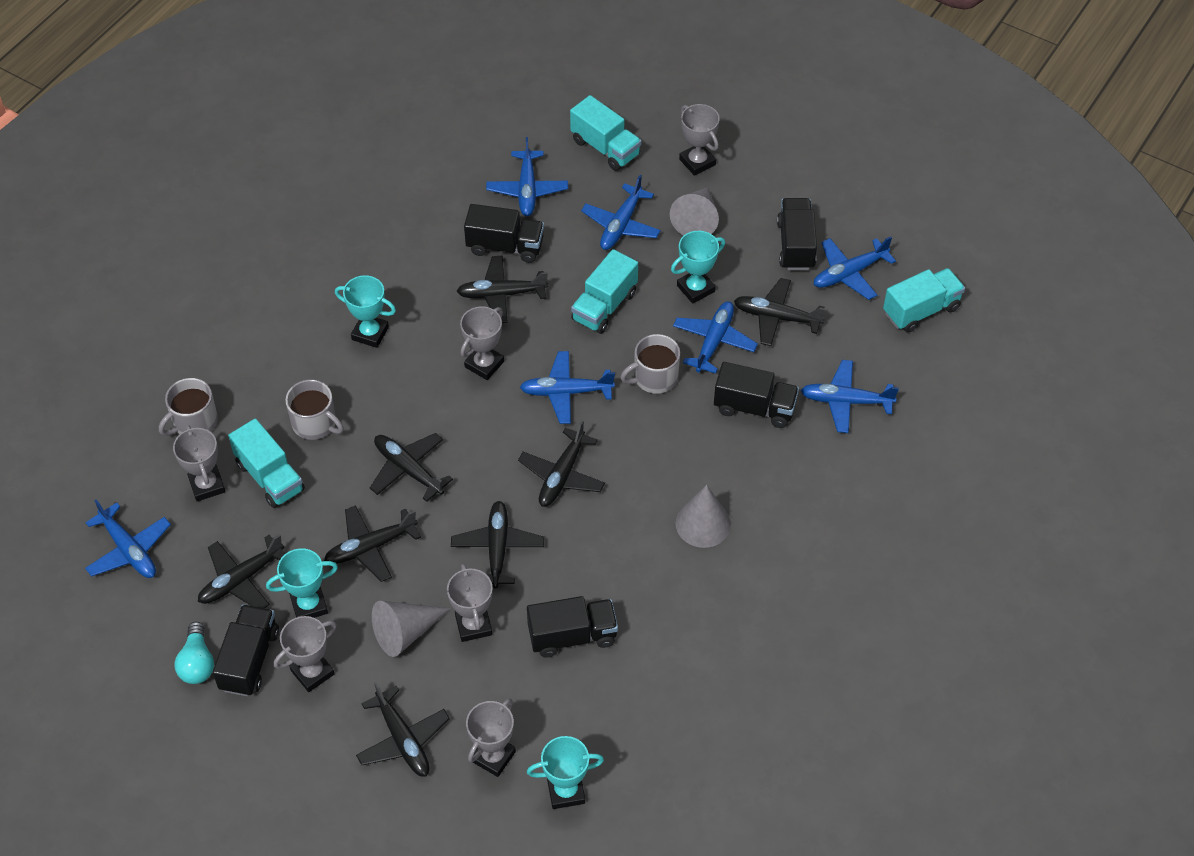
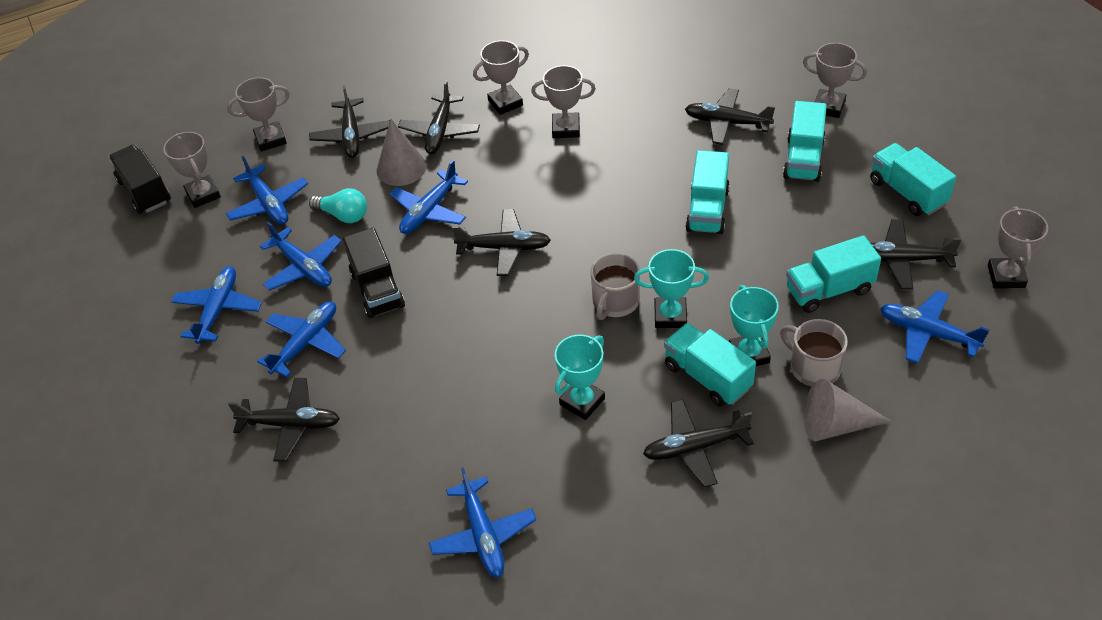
black plane: 8 -> 7
black truck: 5 -> 2
grey cone: 3 -> 2
grey mug: 3 -> 2
turquoise trophy: 4 -> 3
turquoise truck: 4 -> 5

